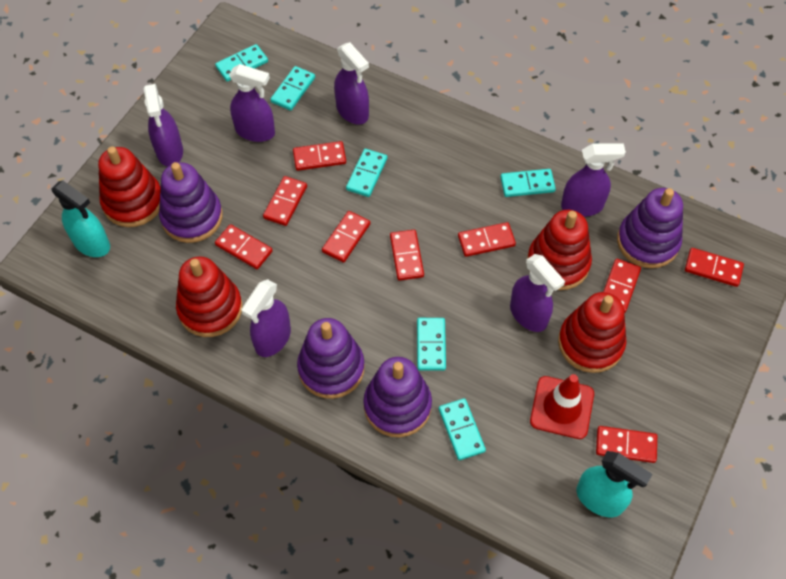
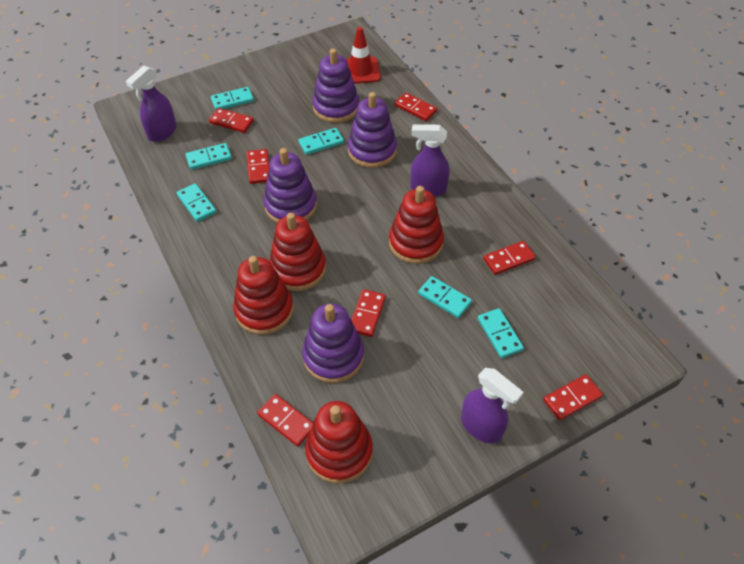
purple spray bottle: 6 -> 3
red domino: 9 -> 7
turquoise spray bottle: 2 -> 0

